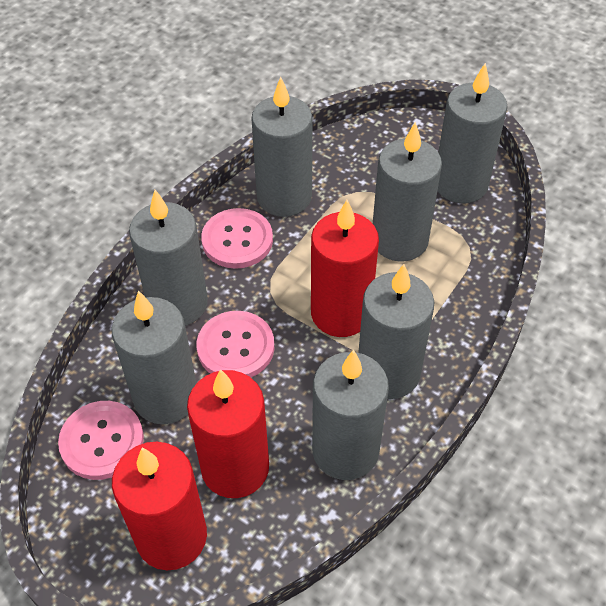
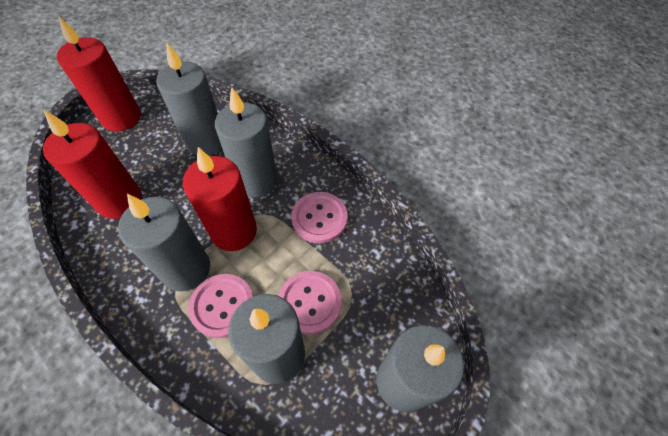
grey candle: 7 -> 5

